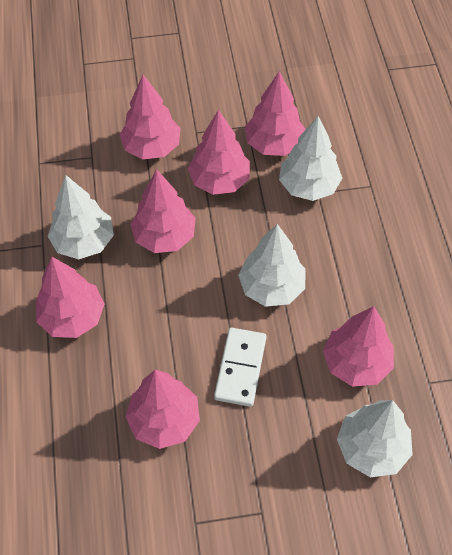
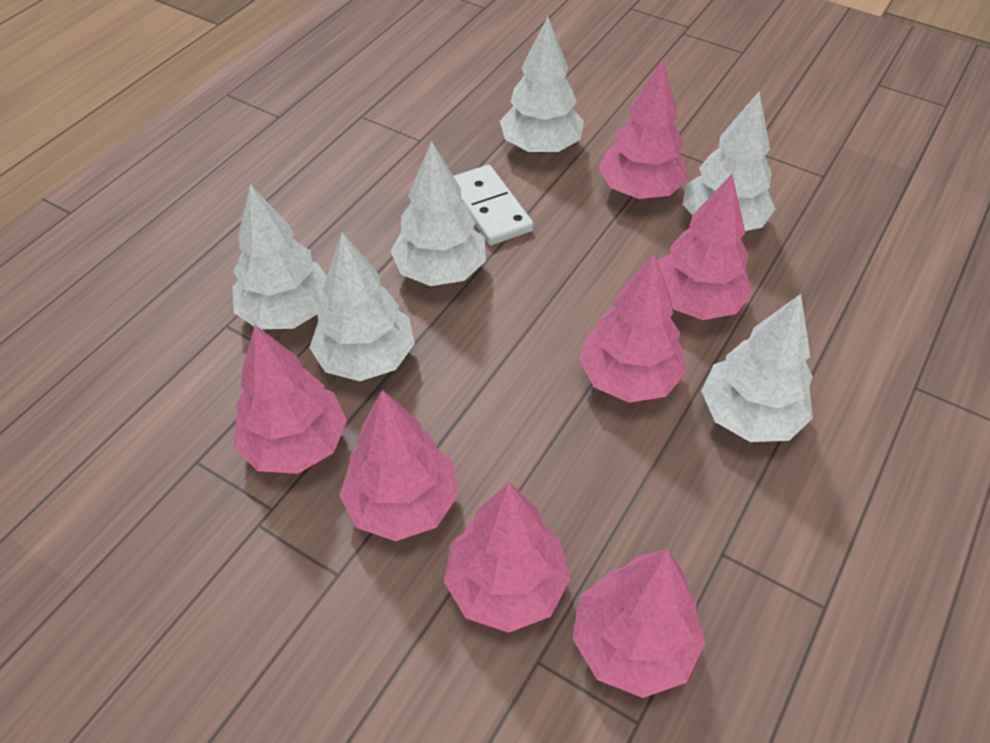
white tree: 4 -> 6

